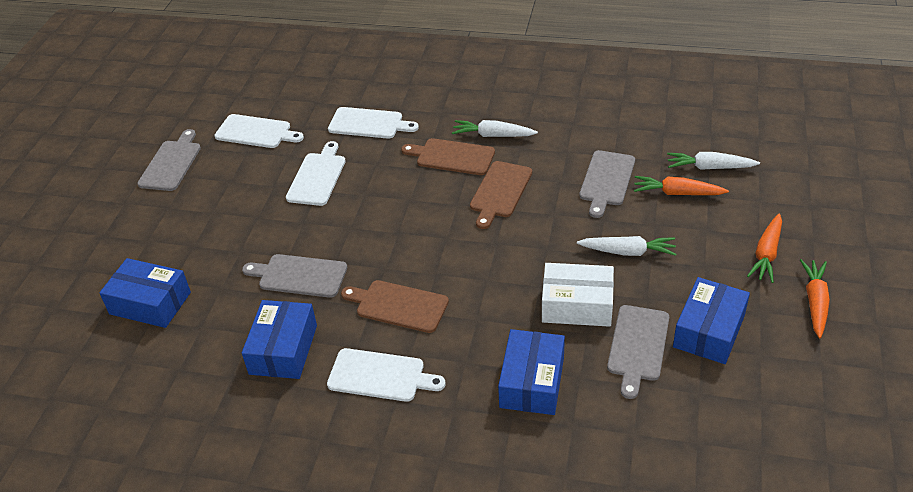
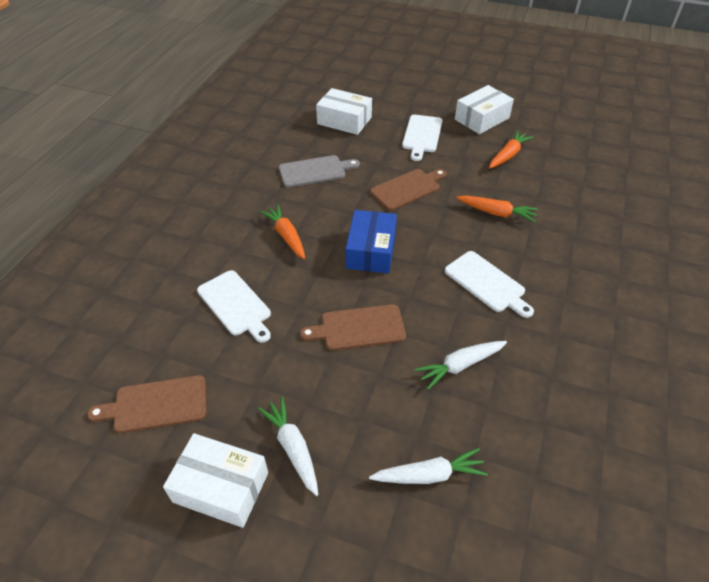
blue box: 4 -> 1
grey cutting board: 4 -> 1
white box: 1 -> 3
white cutting board: 4 -> 3

